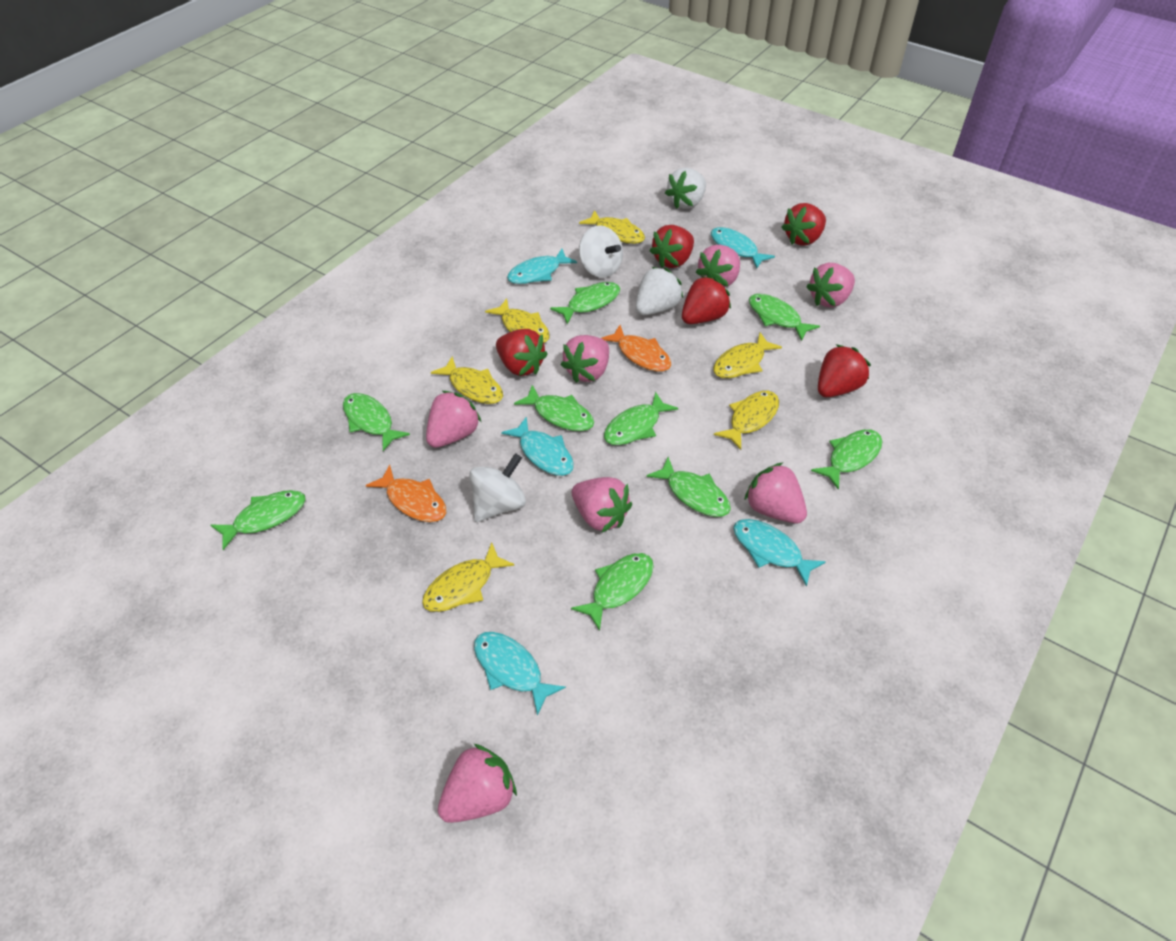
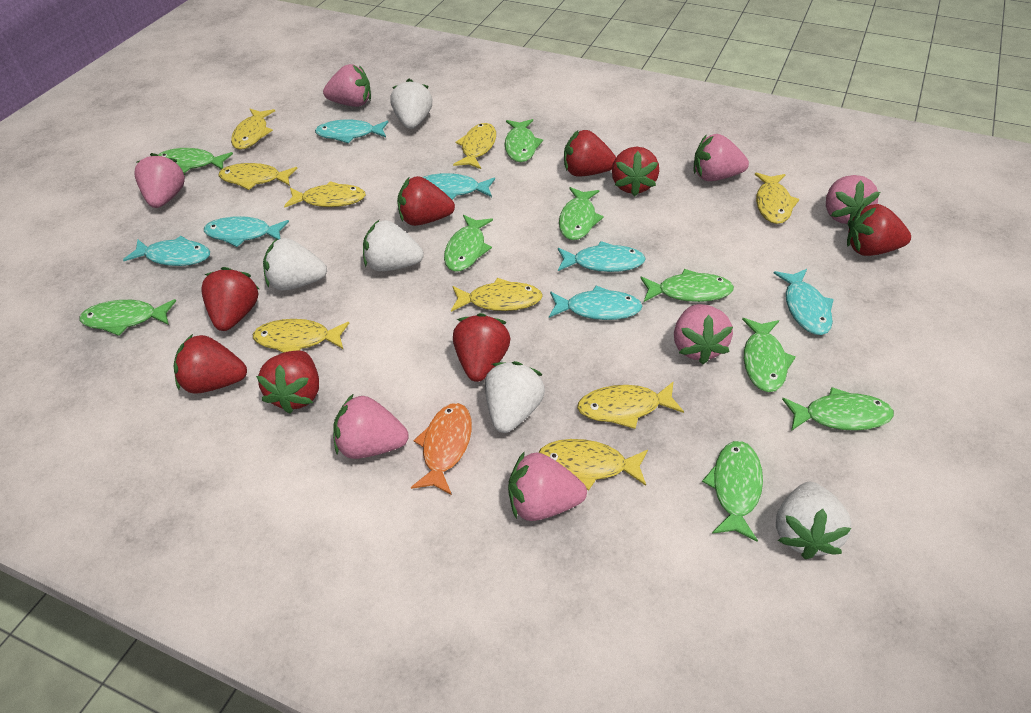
orange fish: 2 -> 1
red strawberry: 5 -> 8
turquoise fish: 5 -> 7
white spinning top: 2 -> 0
white strawberry: 2 -> 5
yellow fish: 6 -> 9

